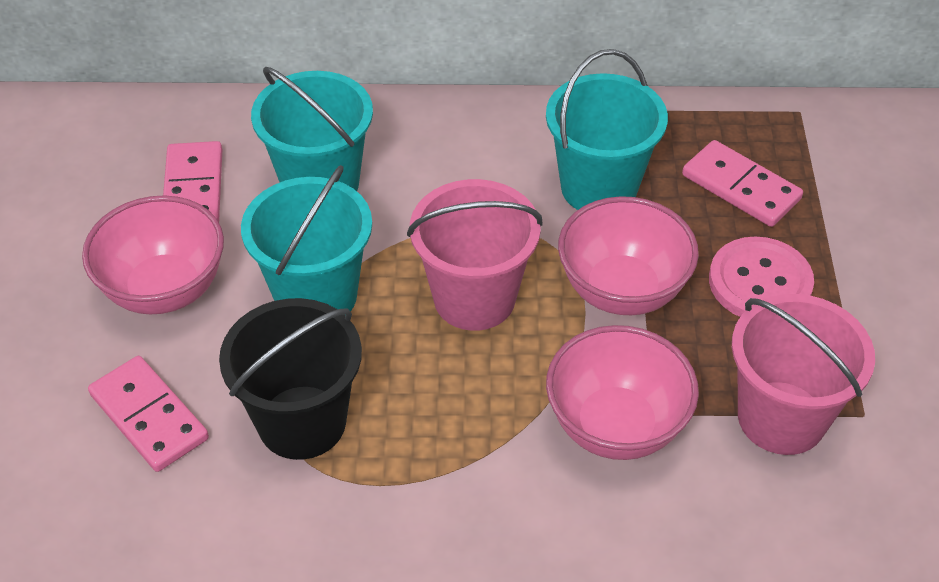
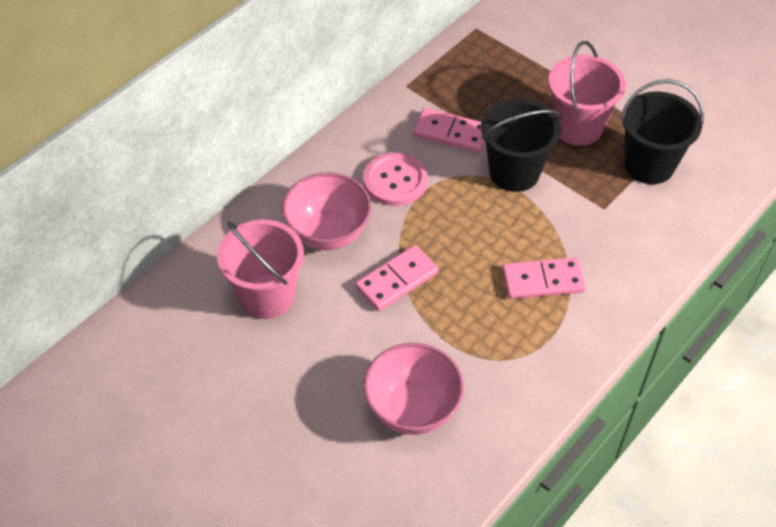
black bucket: 1 -> 2
pink bowl: 3 -> 2
turquoise bucket: 3 -> 0

